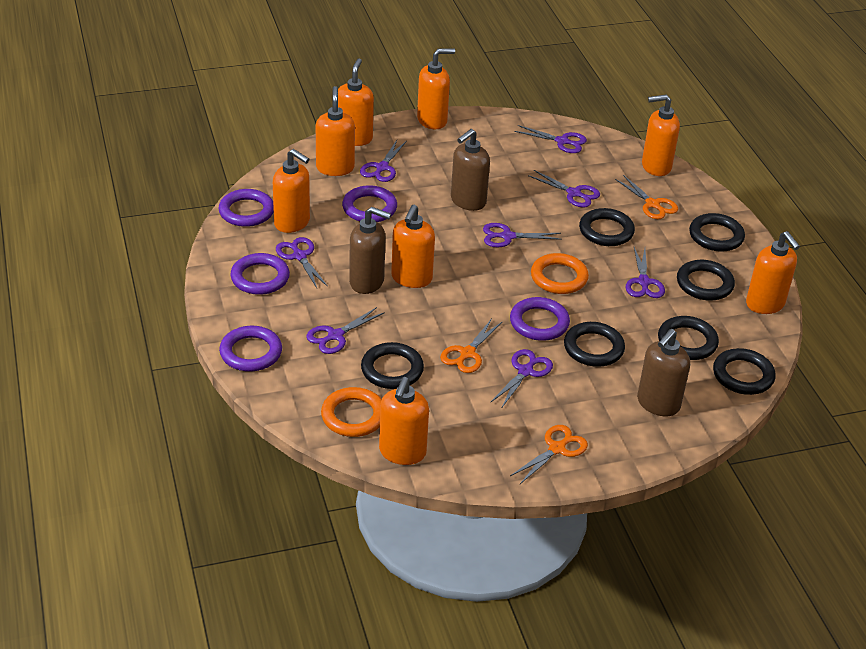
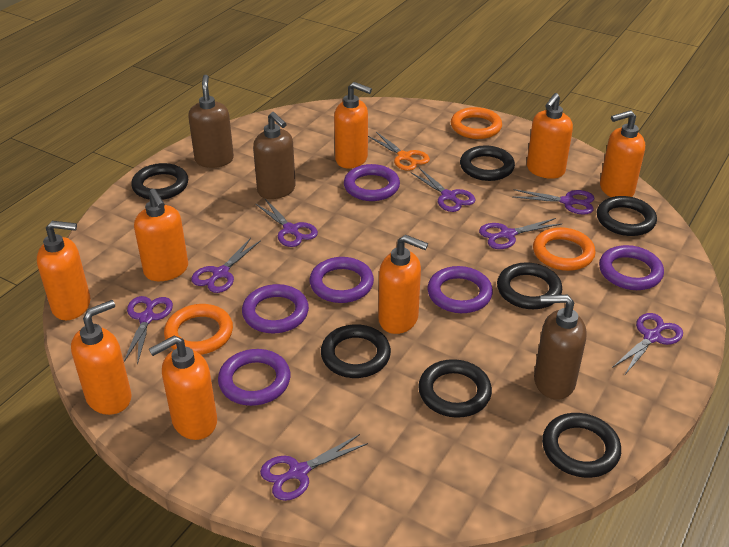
orange ring: 2 -> 3
orange scissors: 3 -> 1
purple ring: 5 -> 6

